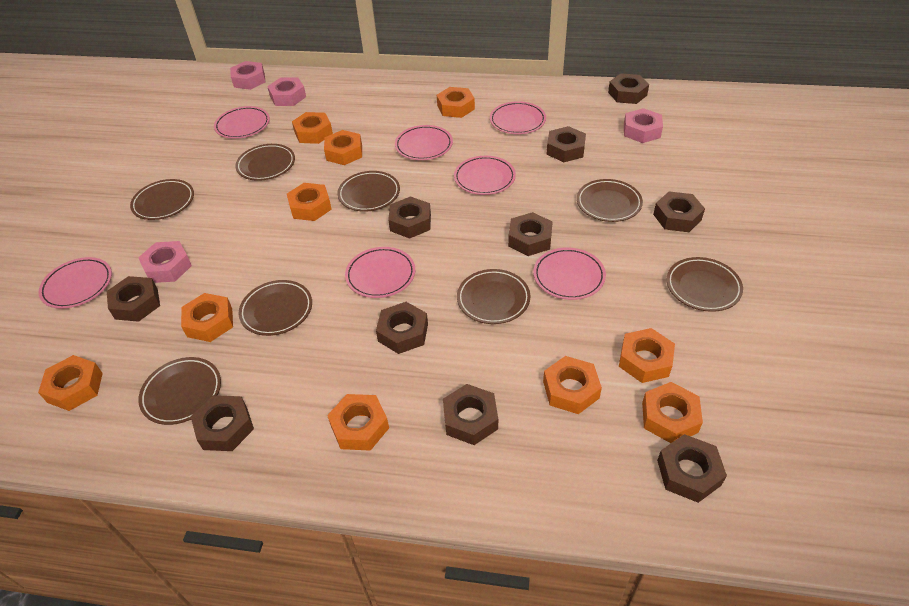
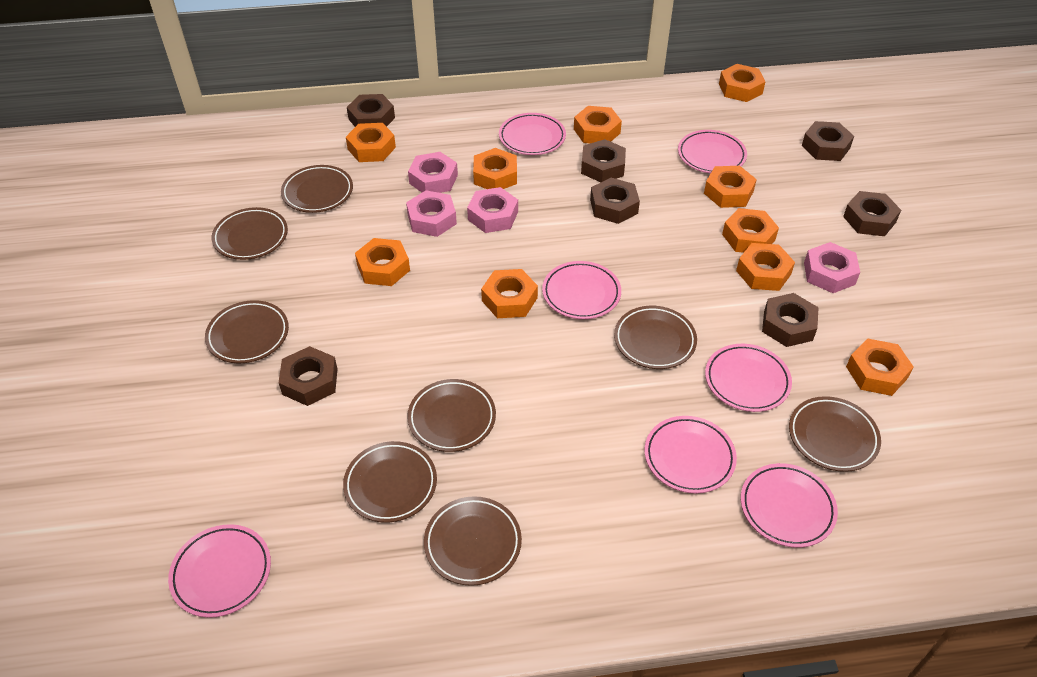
brown nut: 10 -> 7

